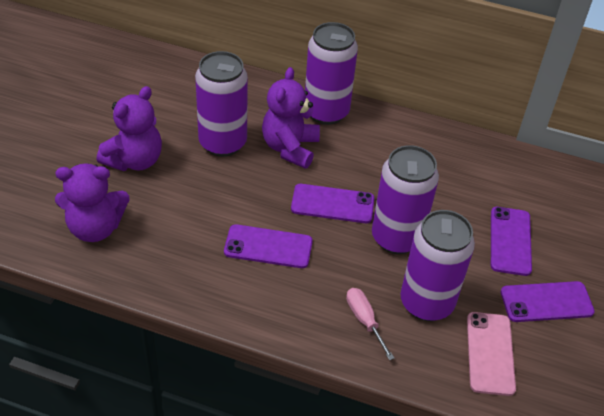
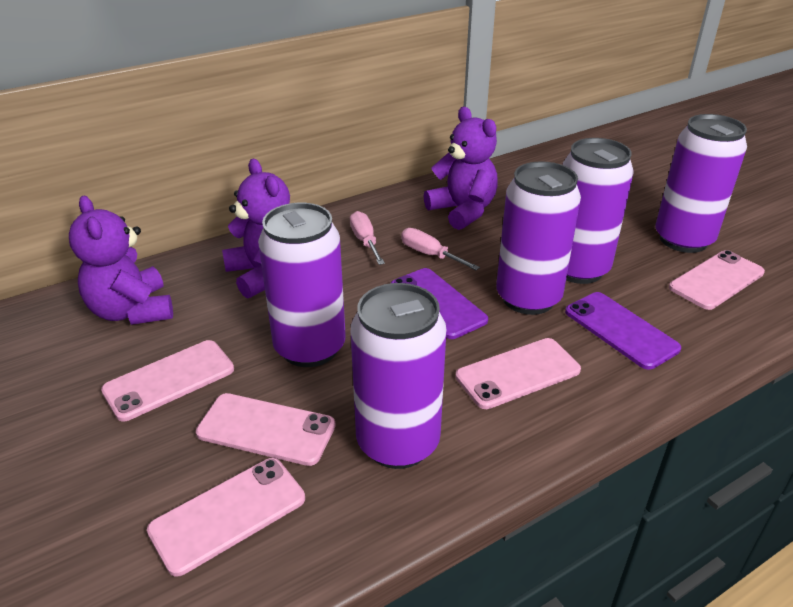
pink phone: 1 -> 5
pink screwdriver: 1 -> 2
purple can: 4 -> 5
purple phone: 4 -> 2

